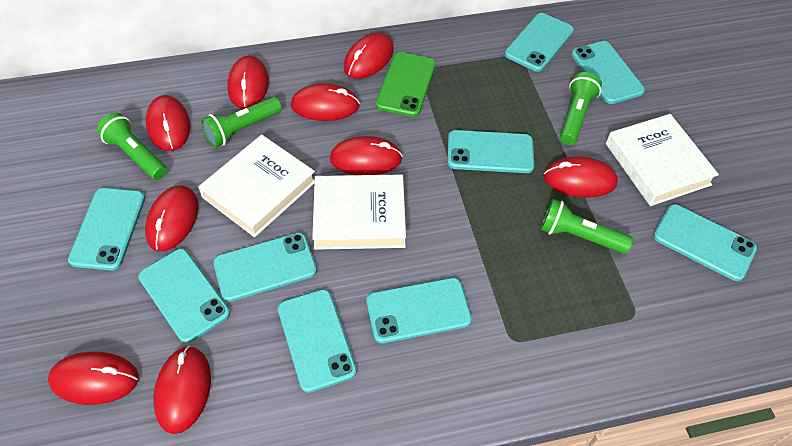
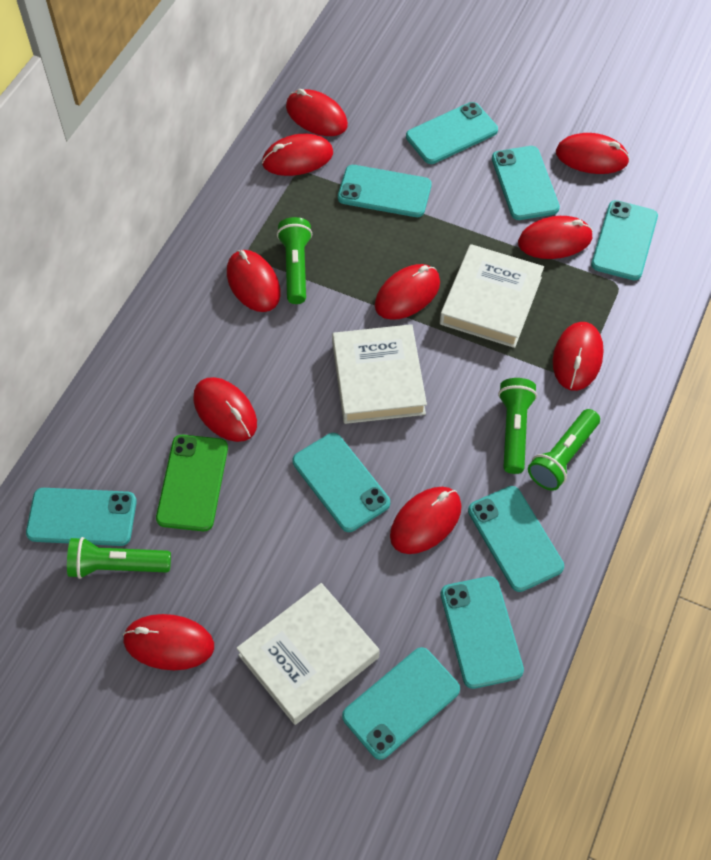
red mouse: 9 -> 10

